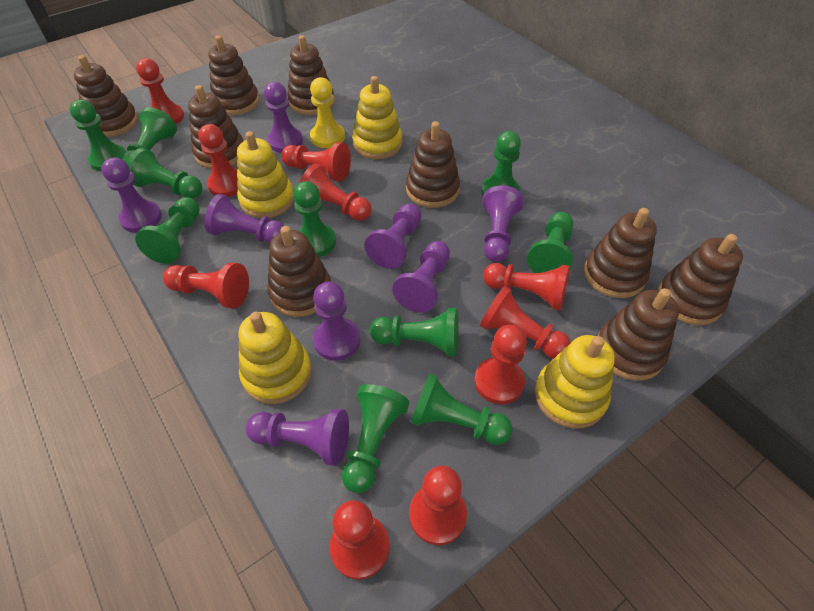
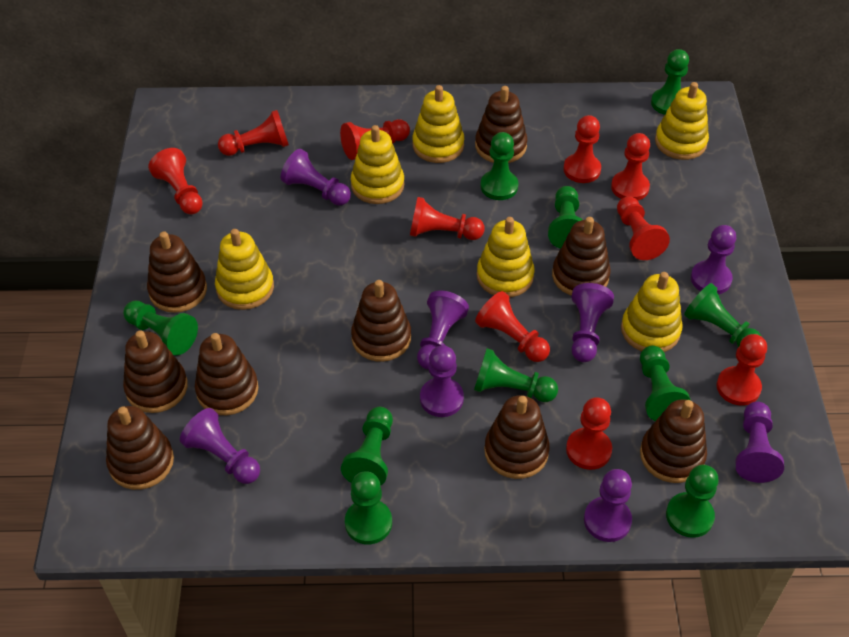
yellow pawn: 1 -> 0
yellow stacking toy: 4 -> 6

